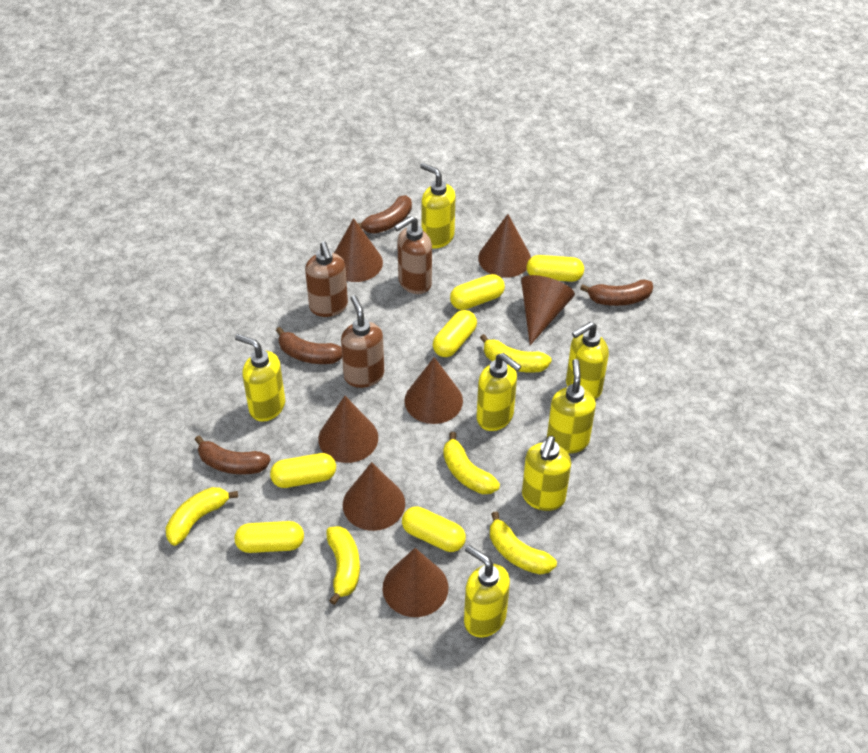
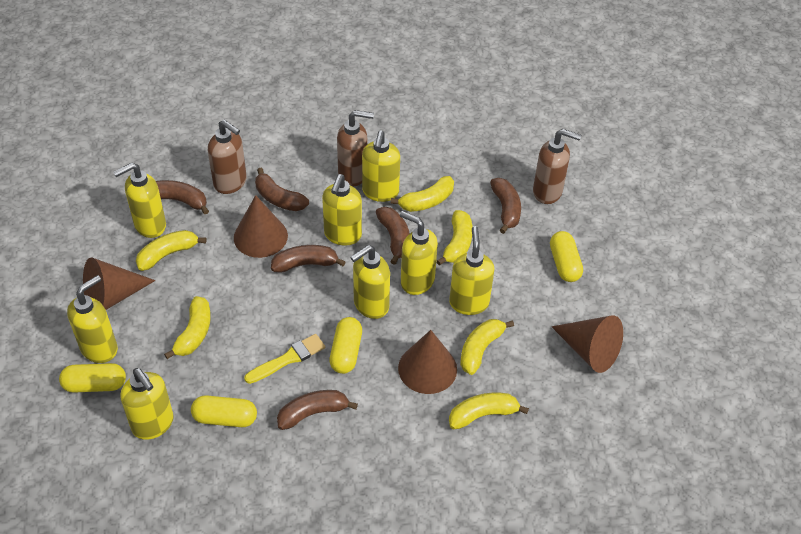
brown banana: 4 -> 6
brown cone: 7 -> 4
yellow banana: 5 -> 6
yellow brush: 0 -> 1
yellow capsule: 6 -> 4
yellow soap dispenser: 7 -> 8

